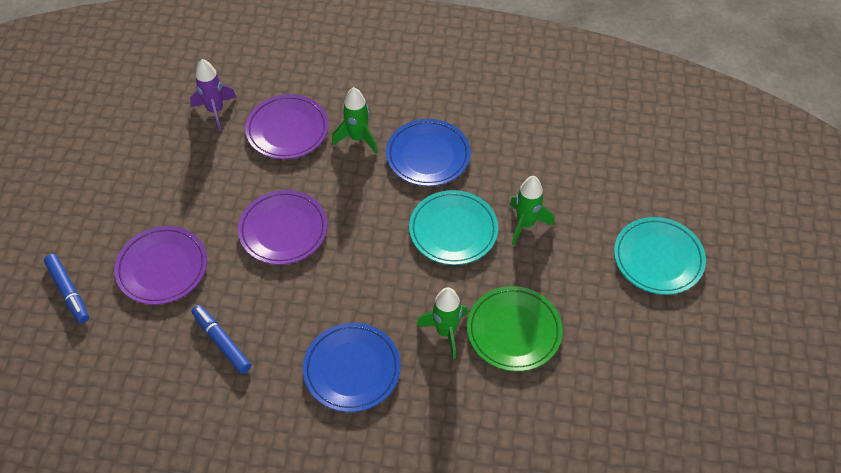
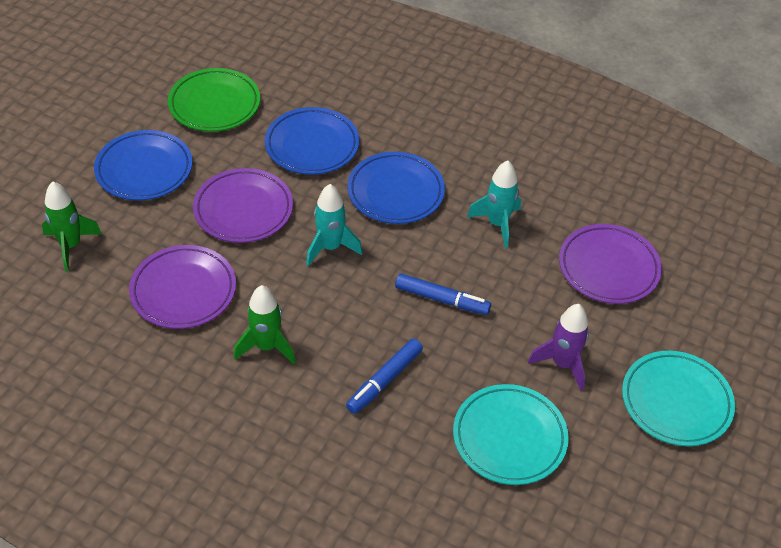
blue plate: 2 -> 3
green rocket: 3 -> 2
turquoise rocket: 0 -> 2

